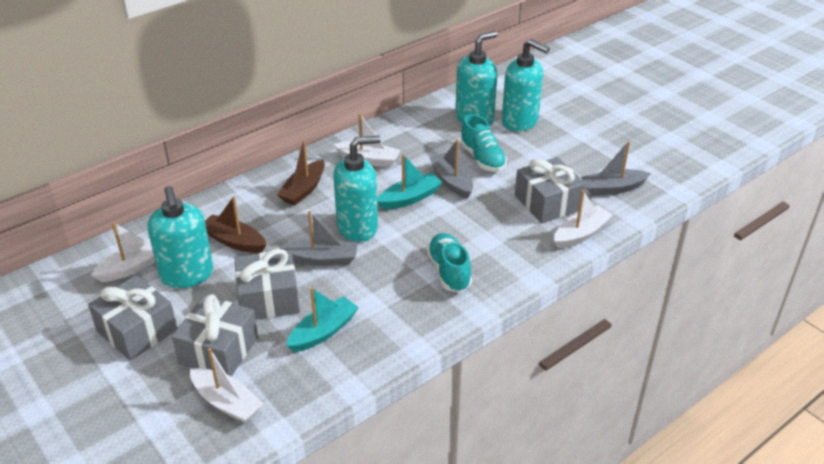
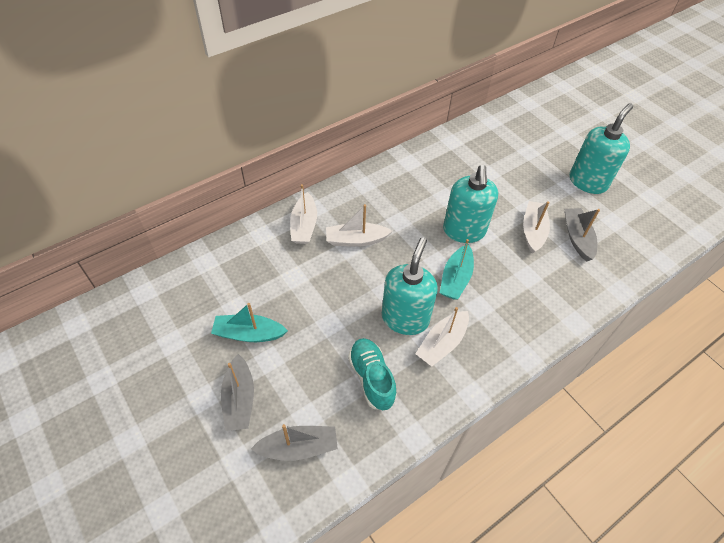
brown boat: 2 -> 0
grey gift: 4 -> 0
turquoise shoe: 2 -> 1
turquoise soap dispenser: 4 -> 3

